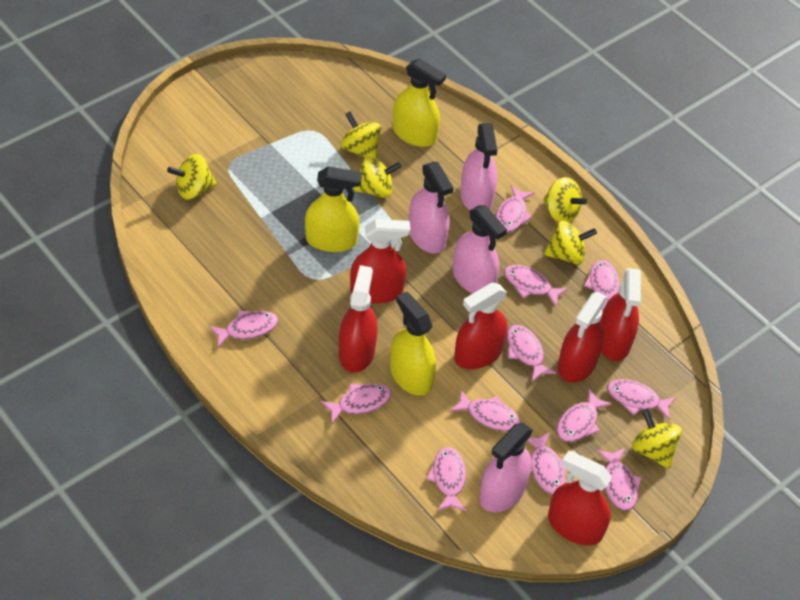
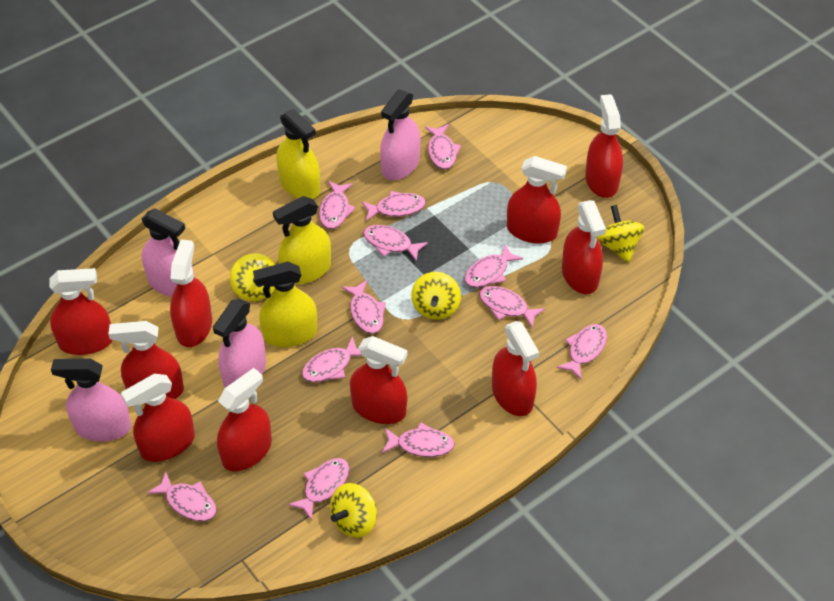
red spray bottle: 6 -> 10
yellow spinning top: 6 -> 4

